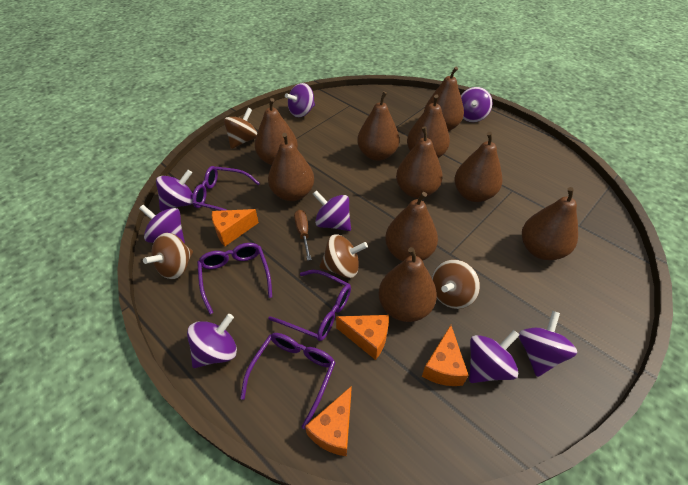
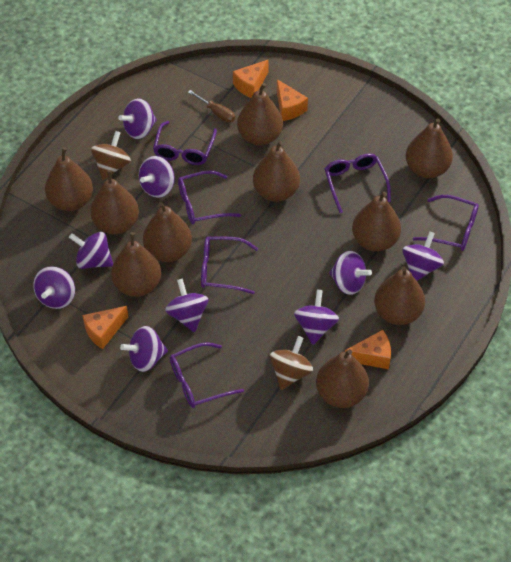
brown spinning top: 4 -> 2
purple glasses: 4 -> 6
purple spinning top: 8 -> 9

